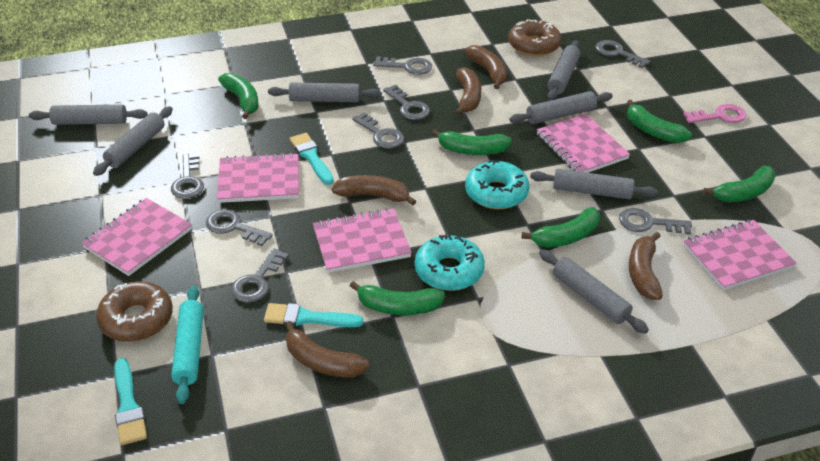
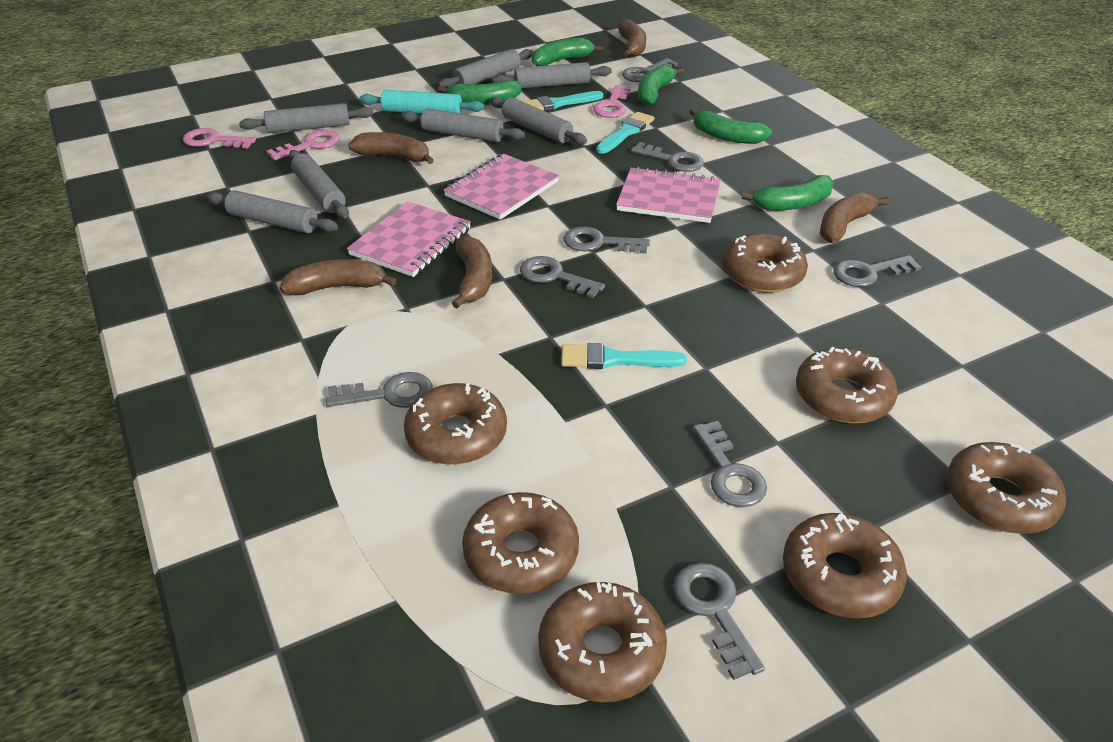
brown donut: 2 -> 7
green banana: 6 -> 5
pink key: 1 -> 3
pink notebook: 5 -> 3
turquoise donut: 2 -> 0

